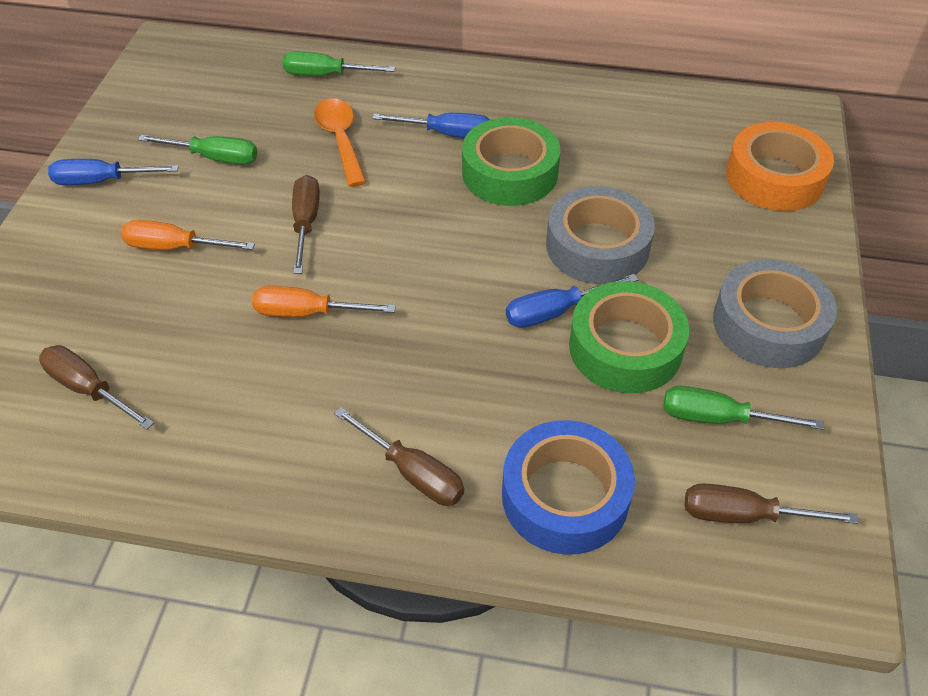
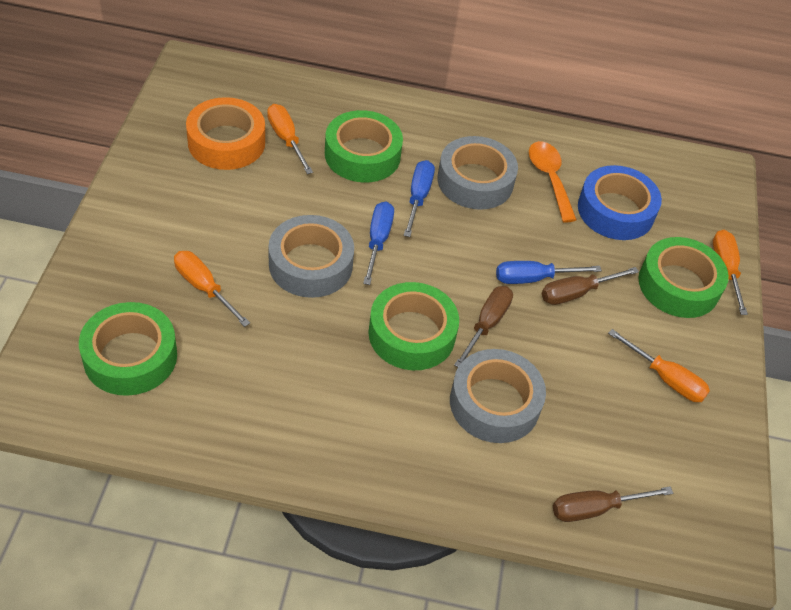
brown screwdriver: 4 -> 3
green screwdriver: 3 -> 0
green tape: 2 -> 4
grey tape: 2 -> 3
orange screwdriver: 2 -> 4

